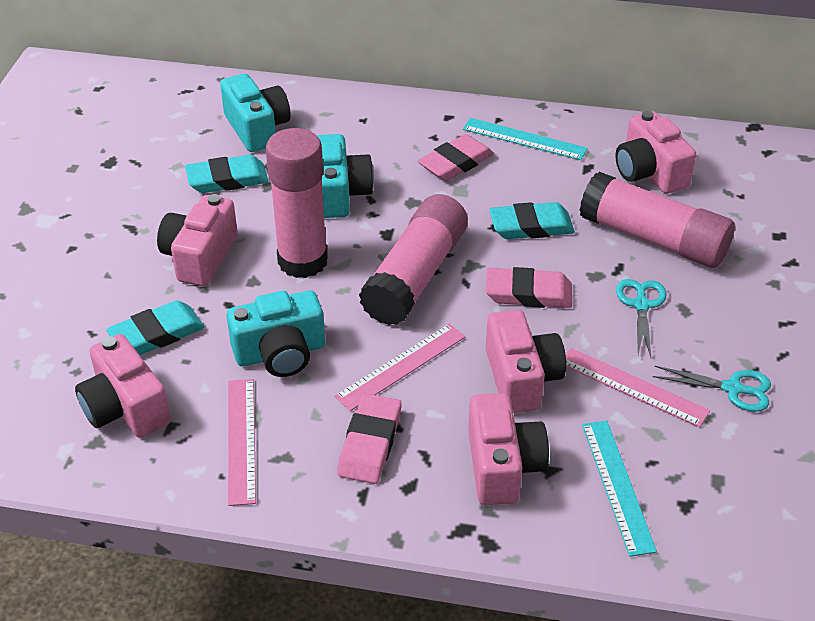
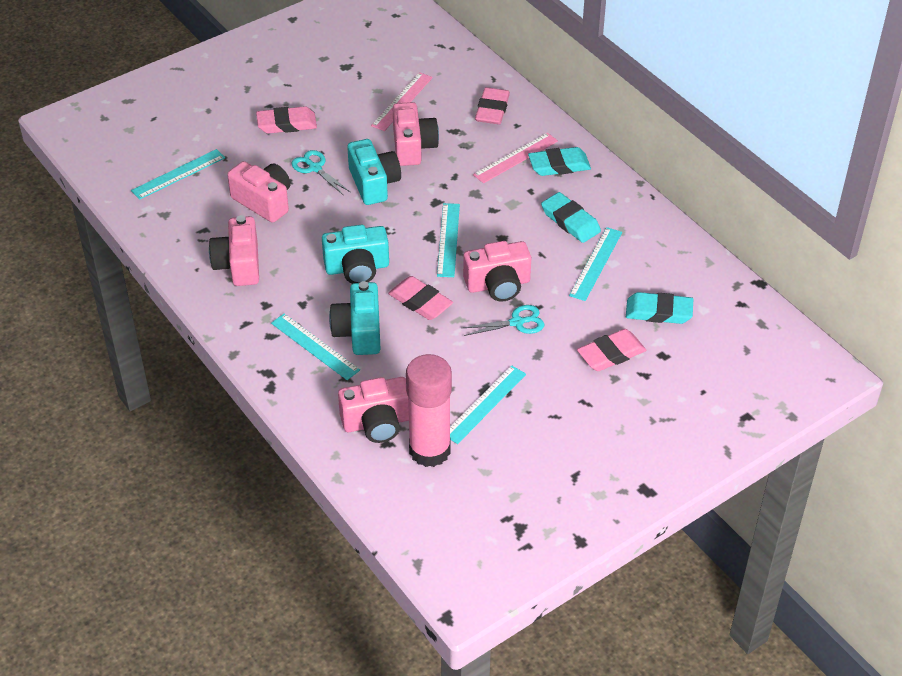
pink eraser: 3 -> 4
pink glue stick: 3 -> 1
pink ruler: 3 -> 2
turquoise ruler: 2 -> 5

